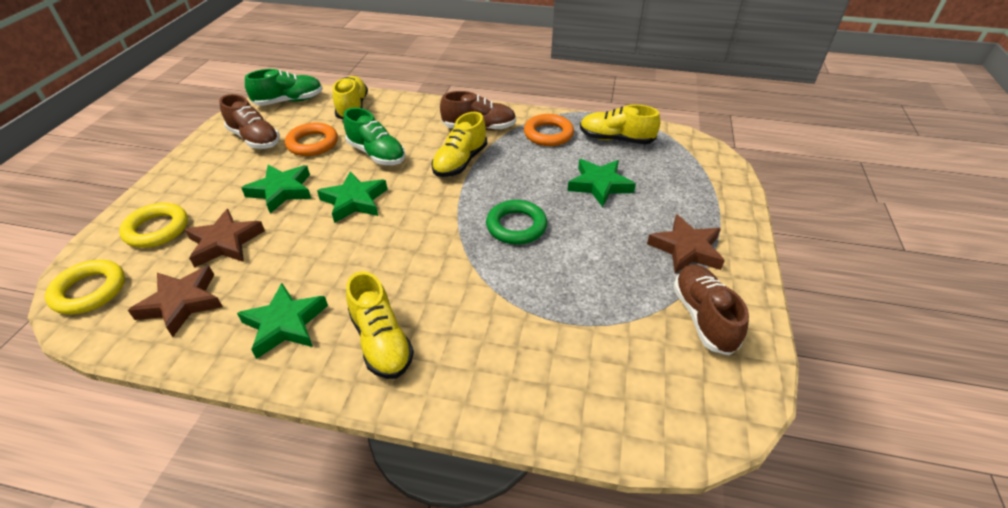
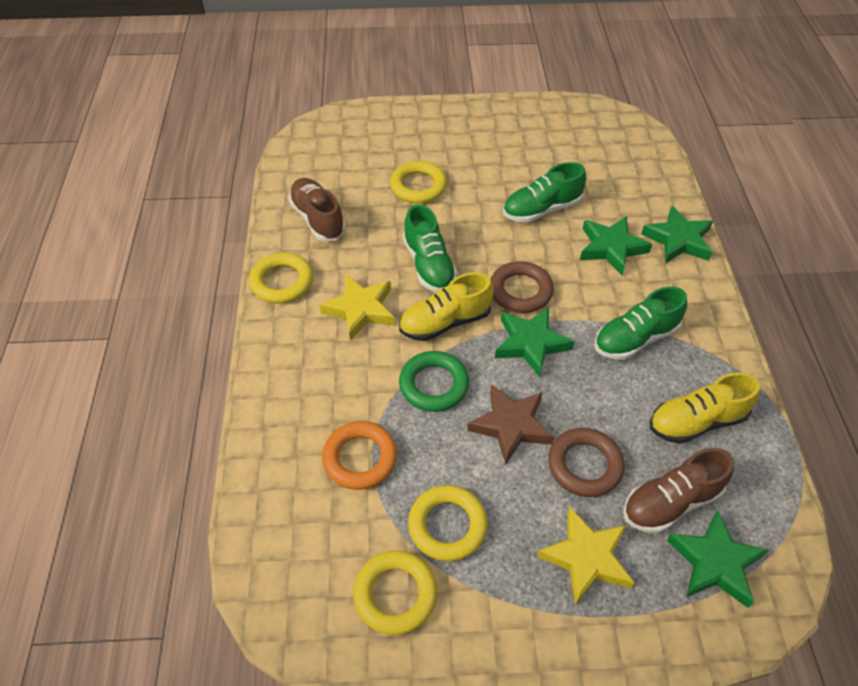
brown ring: 0 -> 2
brown shoe: 3 -> 2
brown star: 3 -> 1
green shoe: 2 -> 3
orange ring: 2 -> 1
yellow ring: 2 -> 4
yellow shoe: 4 -> 2
yellow star: 0 -> 2

